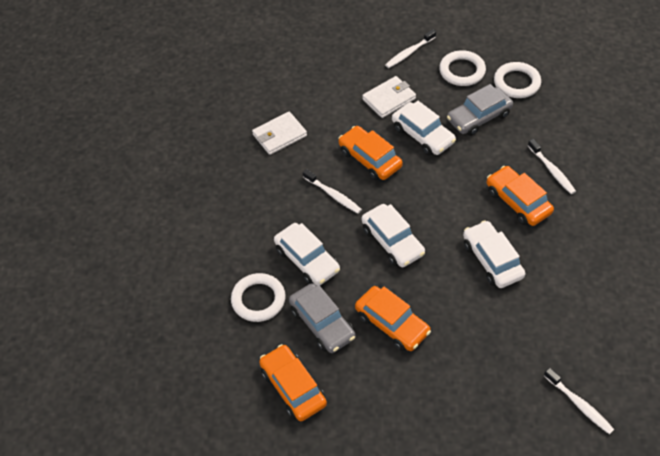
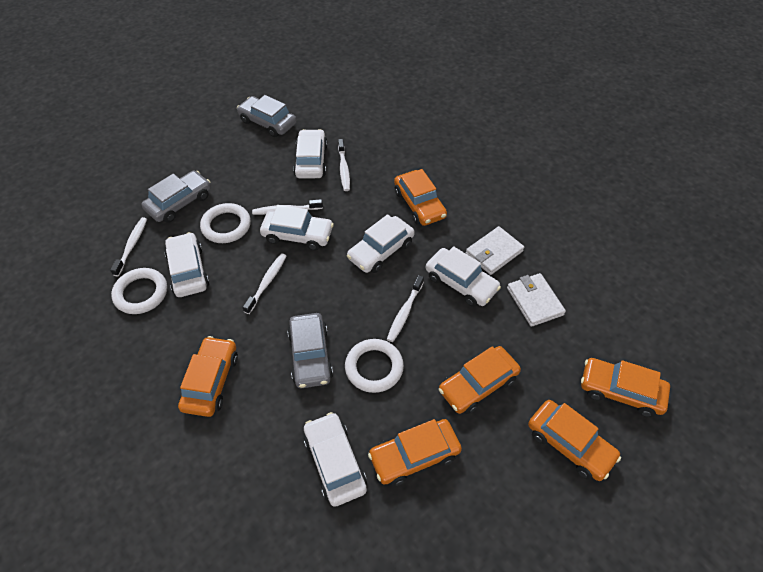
grey car: 2 -> 3
orange car: 4 -> 6
white car: 4 -> 6
white toothbrush: 4 -> 5

